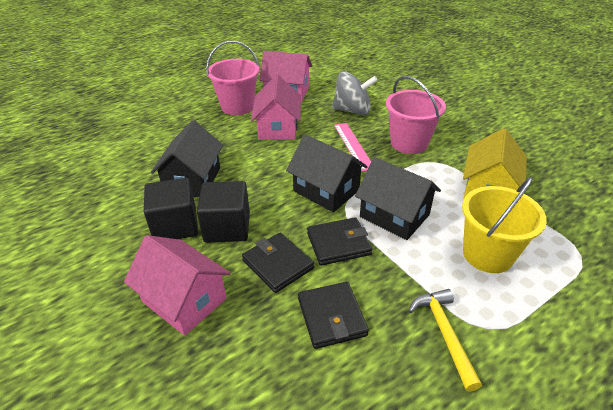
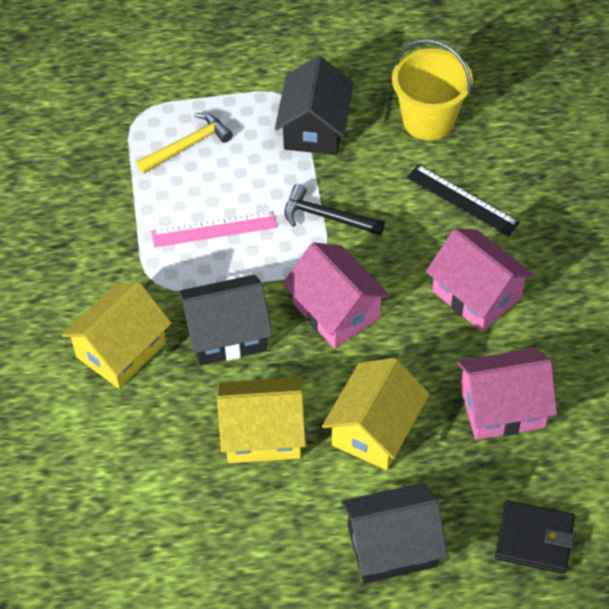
black cube: 2 -> 0
black hammer: 0 -> 1
black ruler: 0 -> 1
black wallet: 3 -> 1
grey spinning top: 1 -> 0
pink bucket: 2 -> 0
yellow house: 1 -> 3

